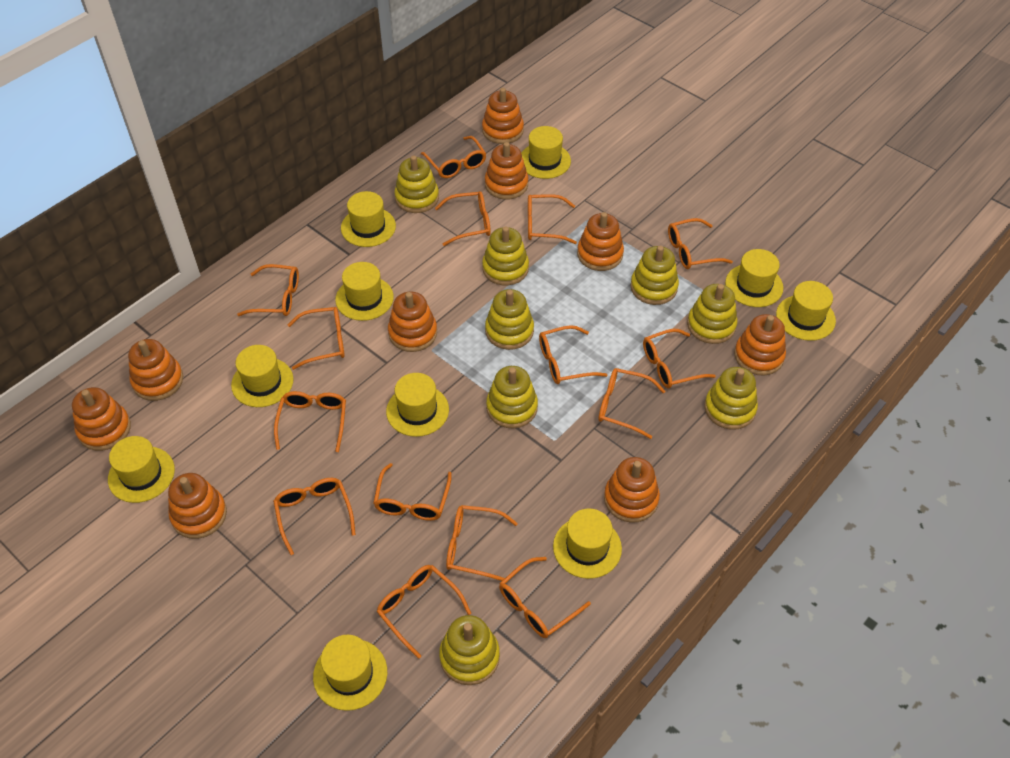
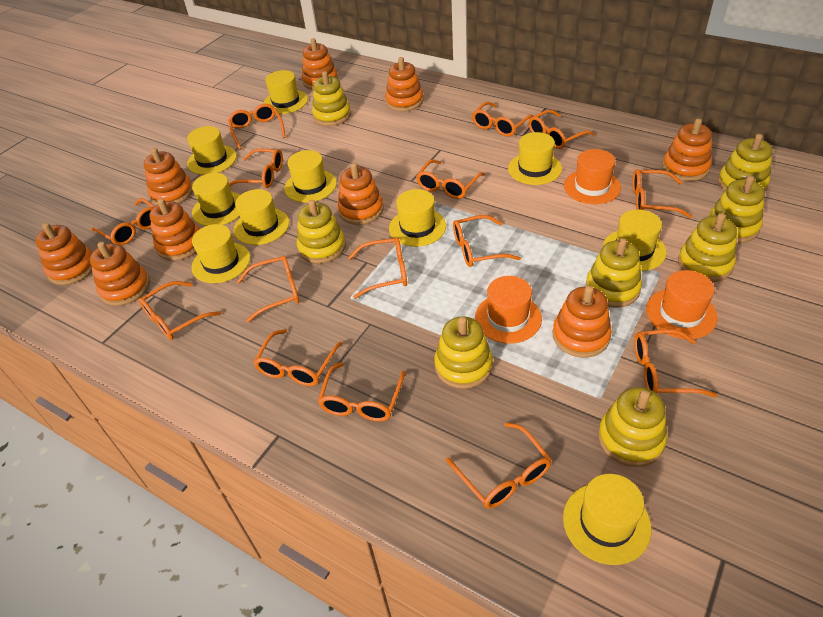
orange hat: 0 -> 3

